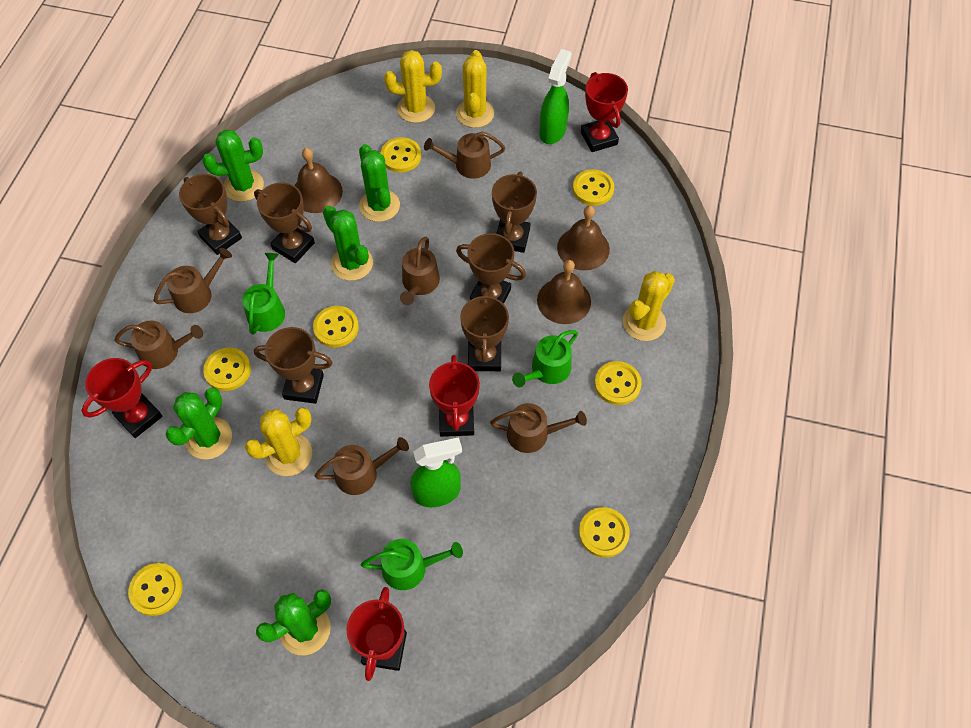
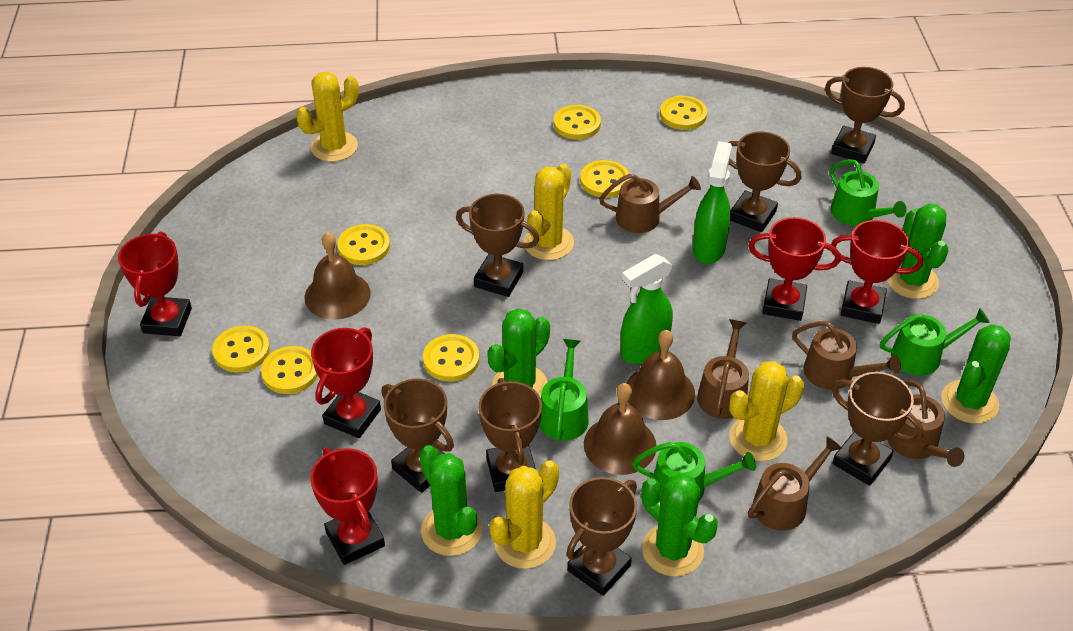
brown trophy: 6 -> 7
brown watering can: 6 -> 5
green watering can: 3 -> 4
red trophy: 4 -> 5

